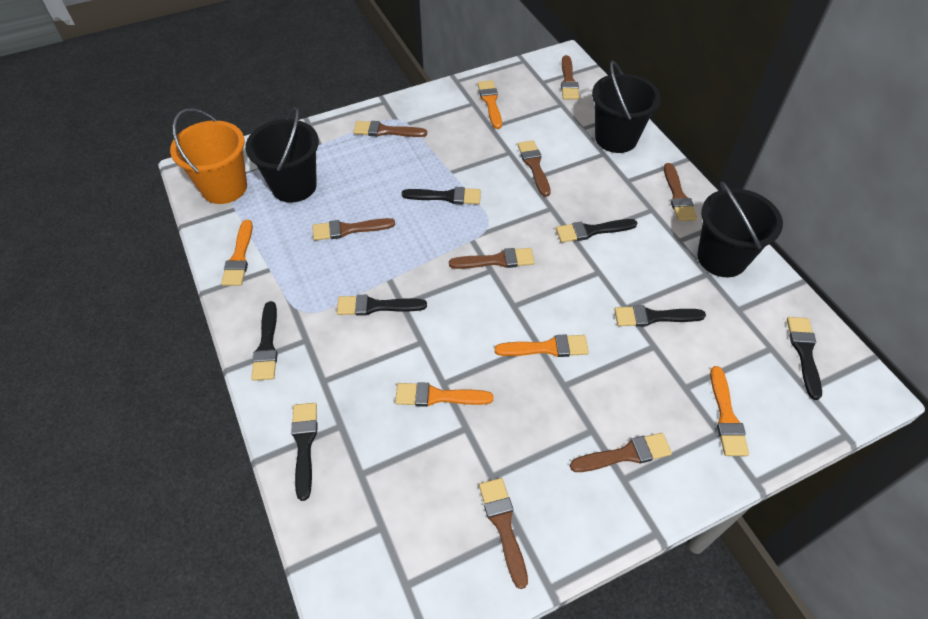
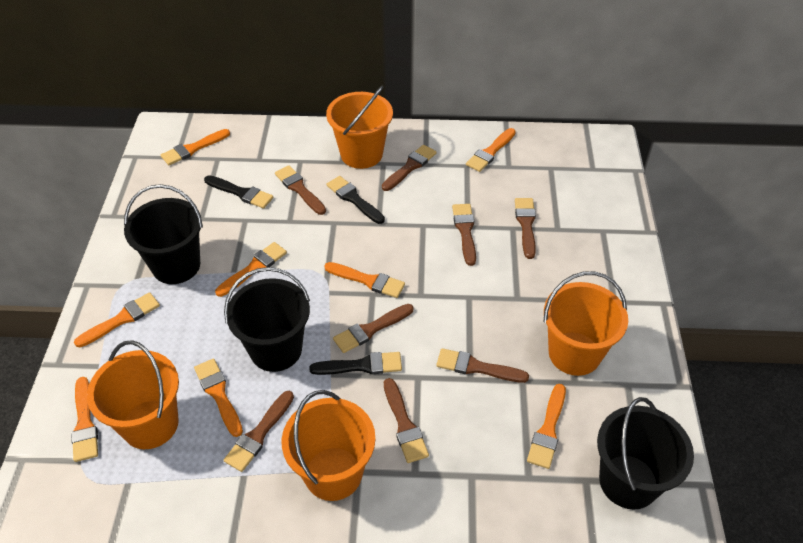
black brush: 7 -> 3
orange brush: 5 -> 8
orange bucket: 1 -> 4

